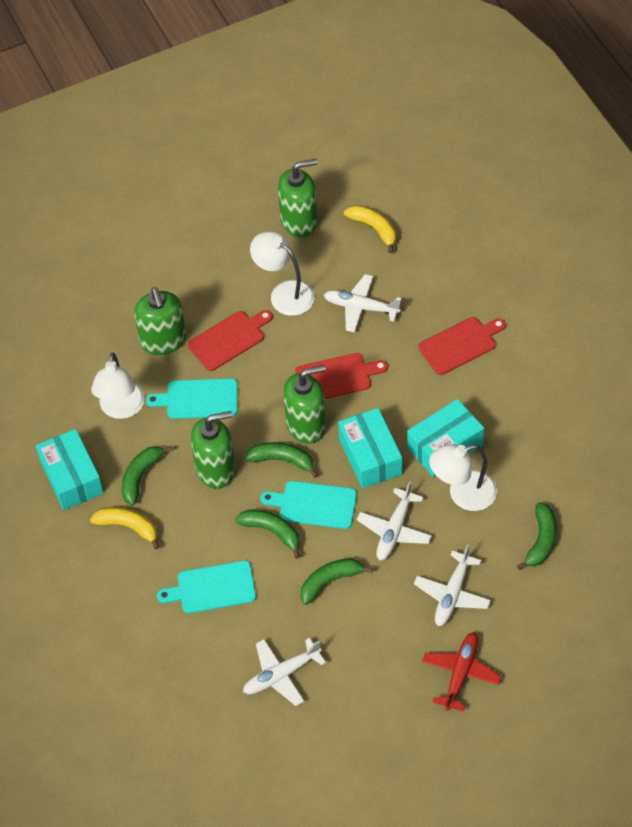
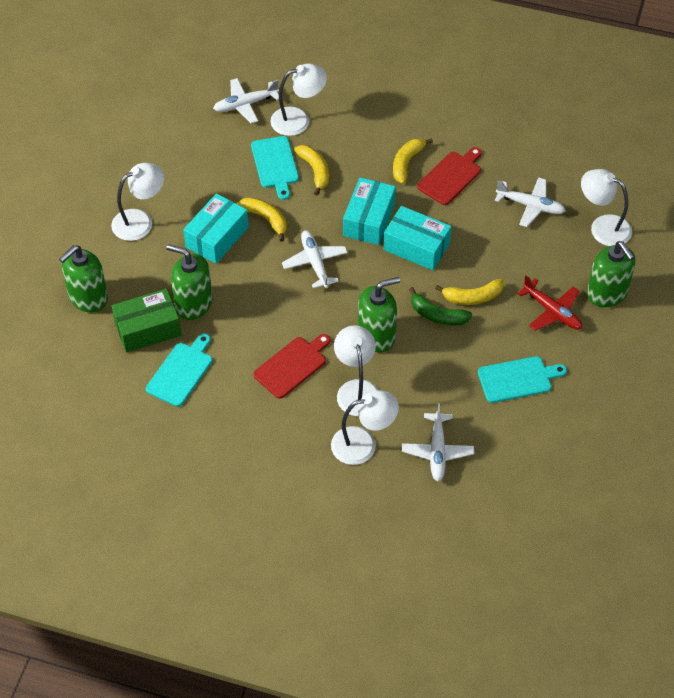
green banana: 5 -> 1
green box: 0 -> 1
red cutting board: 3 -> 2
white lamp: 3 -> 5
yellow banana: 2 -> 4

